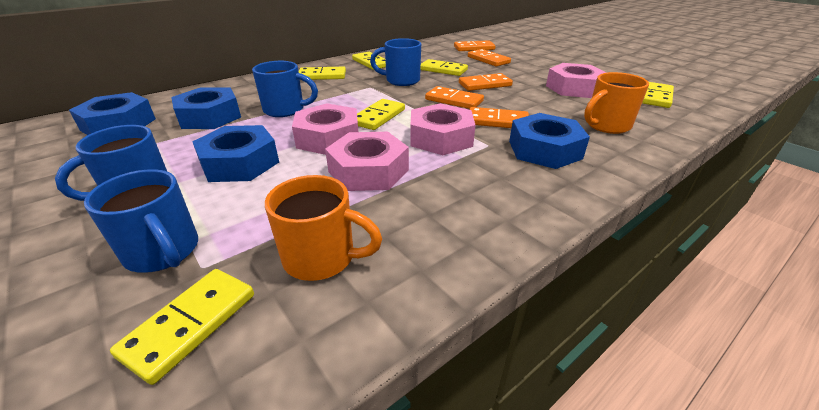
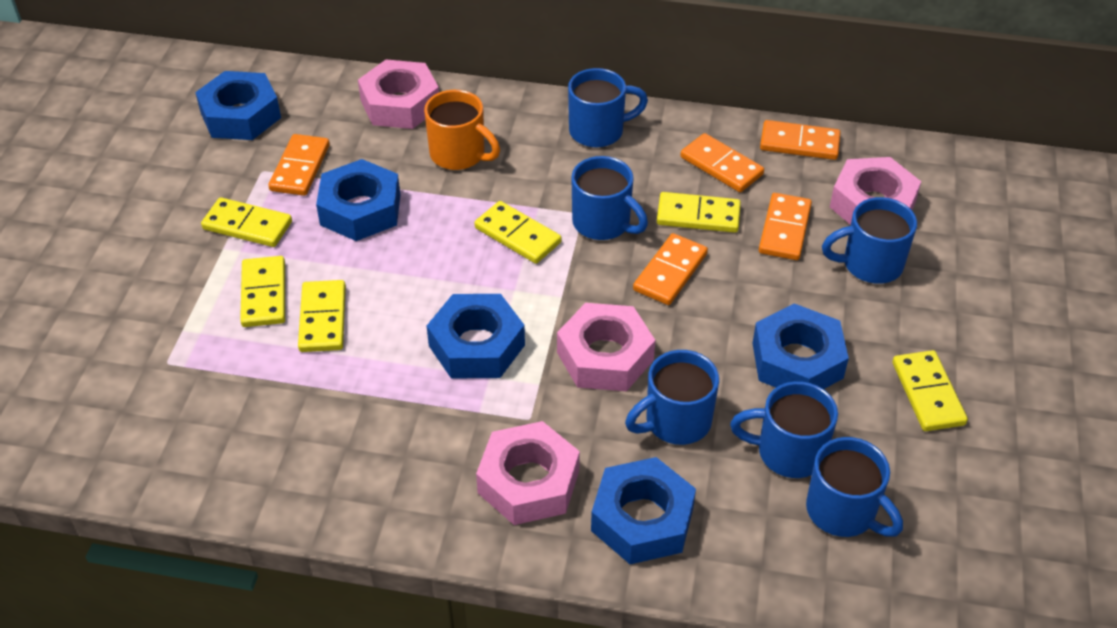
blue mug: 4 -> 6
blue nut: 4 -> 5
orange mug: 2 -> 1

